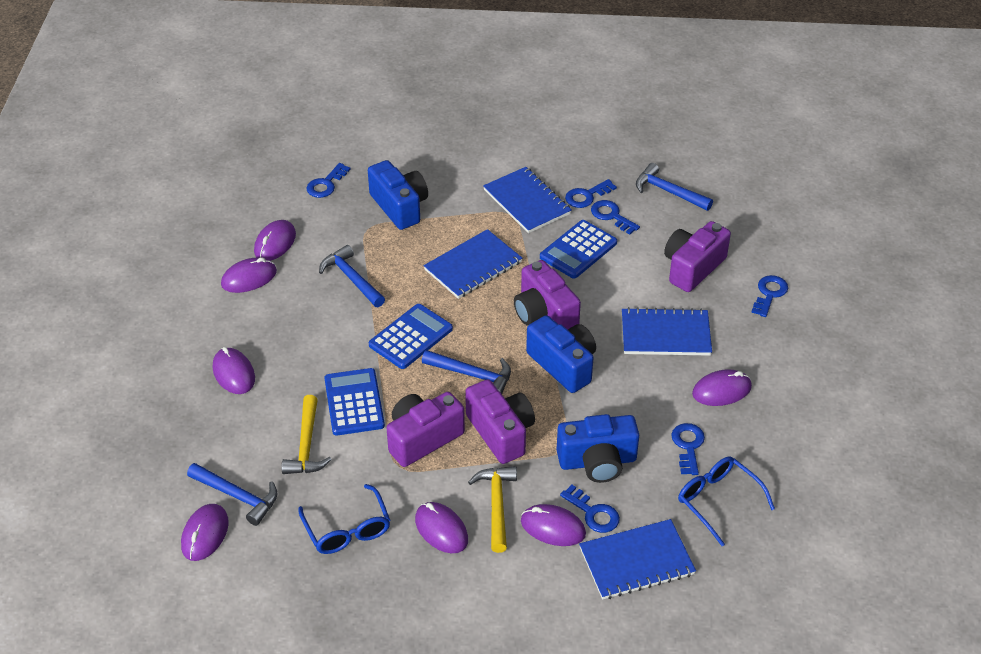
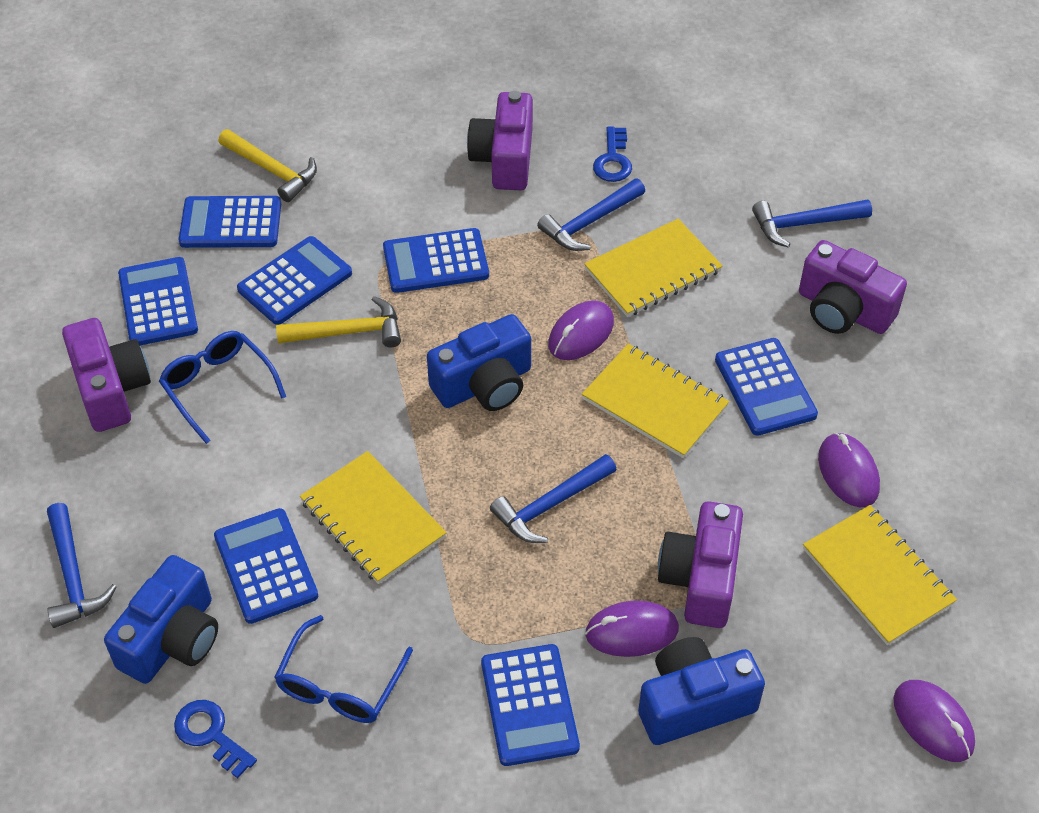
blue calculator: 3 -> 7
blue key: 6 -> 2
blue notebook: 4 -> 0
purple mouse: 7 -> 4
yellow notebook: 0 -> 4

